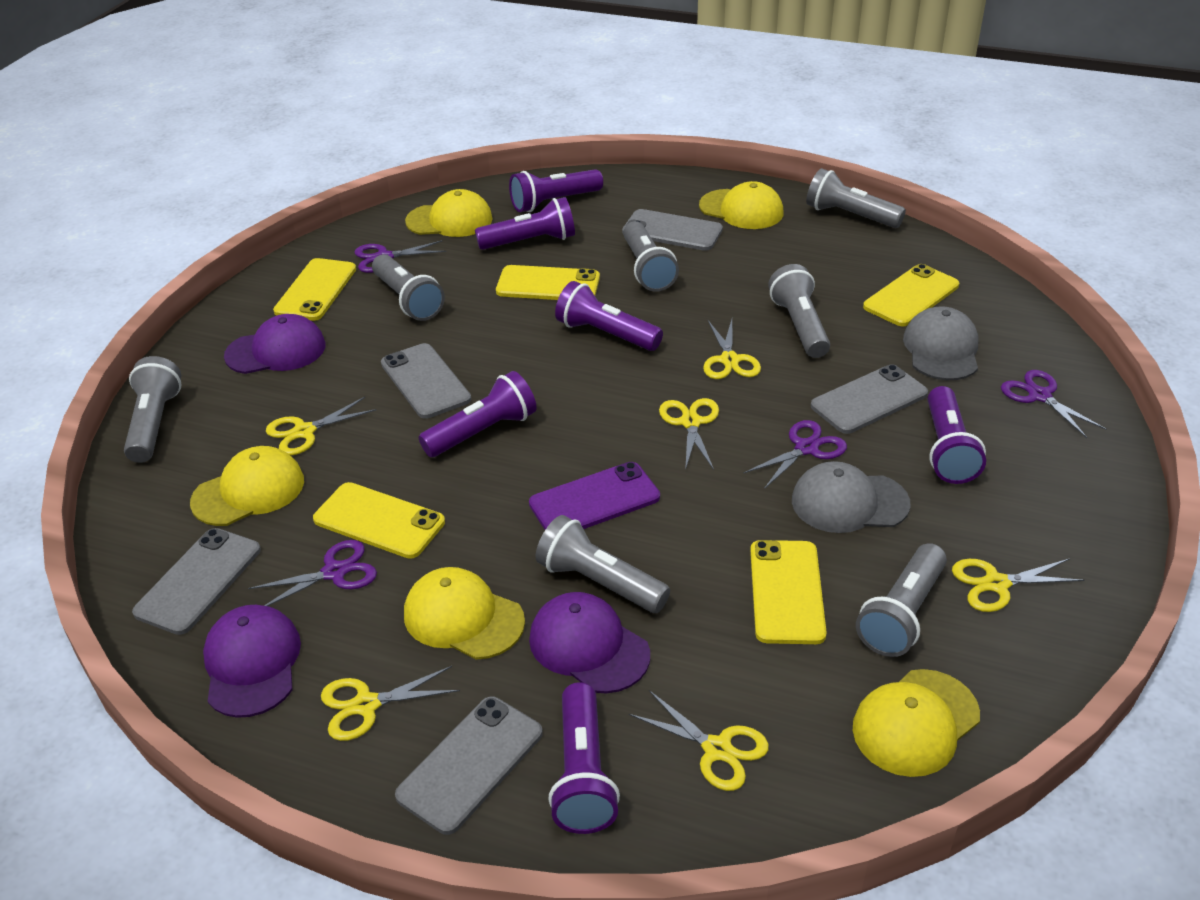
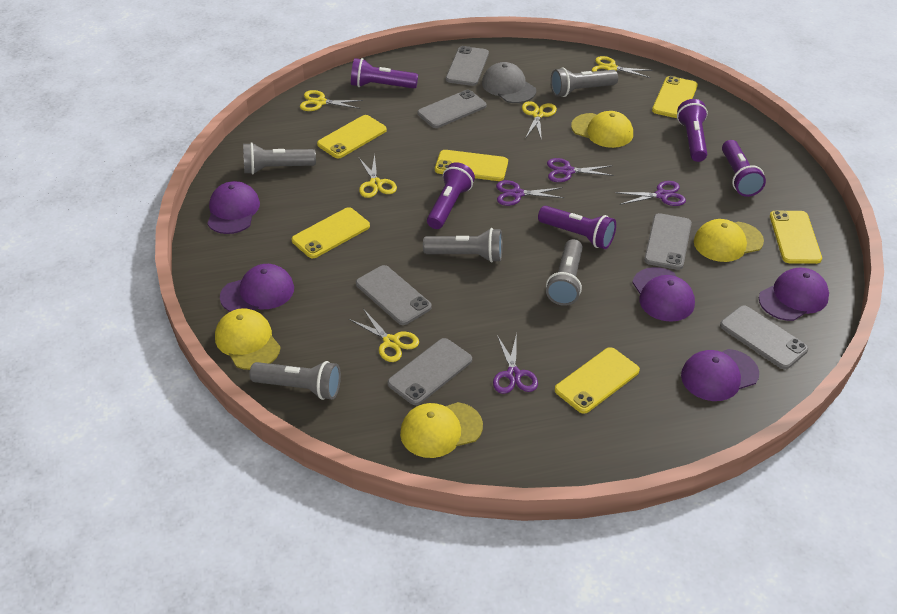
grey cap: 2 -> 1
grey flashlight: 7 -> 5
grey phone: 5 -> 6
purple cap: 3 -> 5
purple flashlight: 6 -> 5
purple phone: 1 -> 0
yellow cap: 5 -> 4
yellow phone: 5 -> 6
yellow scissors: 6 -> 5

